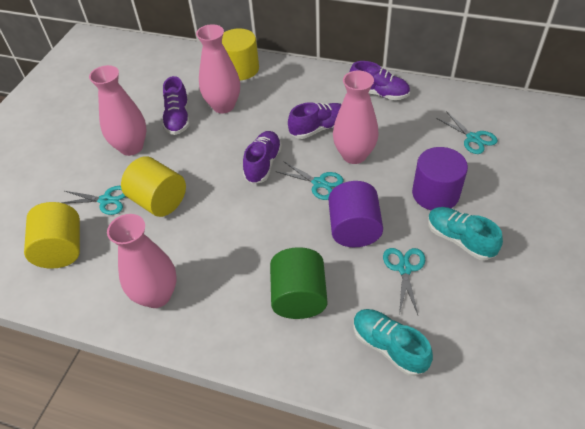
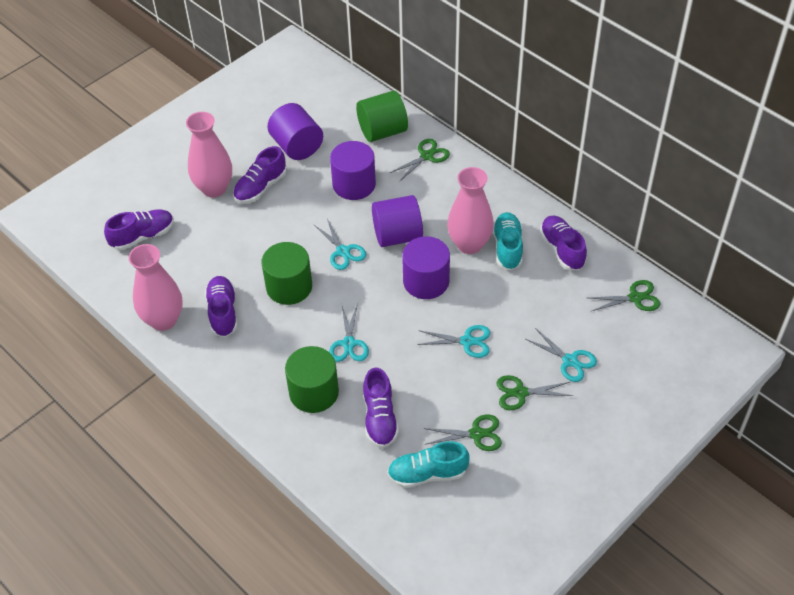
green cylinder: 1 -> 3
green scissors: 0 -> 4
pink vase: 4 -> 3
purple cylinder: 2 -> 4
purple shoe: 4 -> 5
yellow cylinder: 3 -> 0

